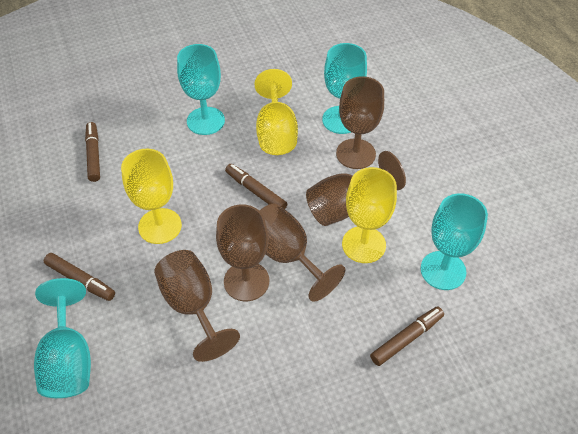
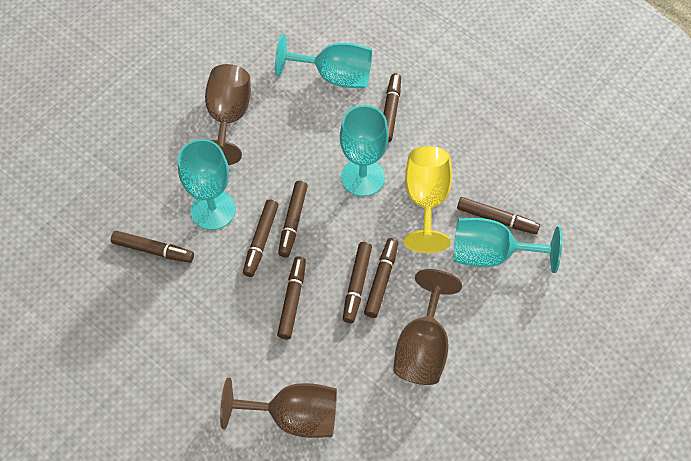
brown goblet: 5 -> 3
brown marker: 4 -> 8
yellow goblet: 3 -> 1

